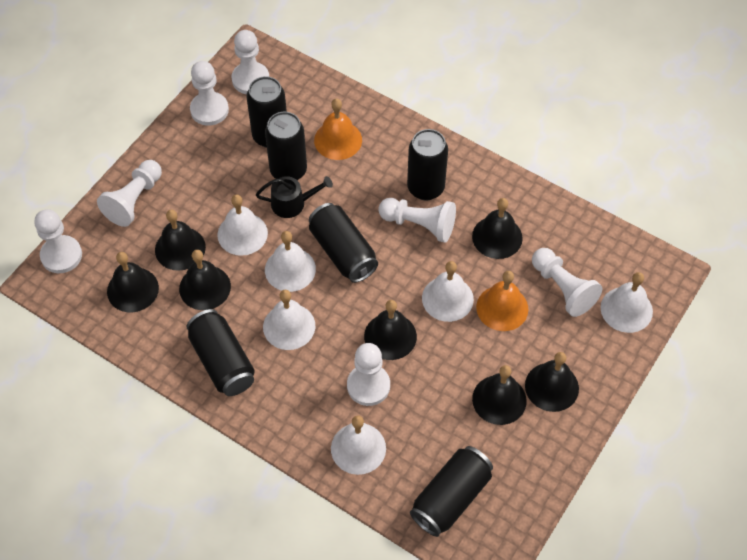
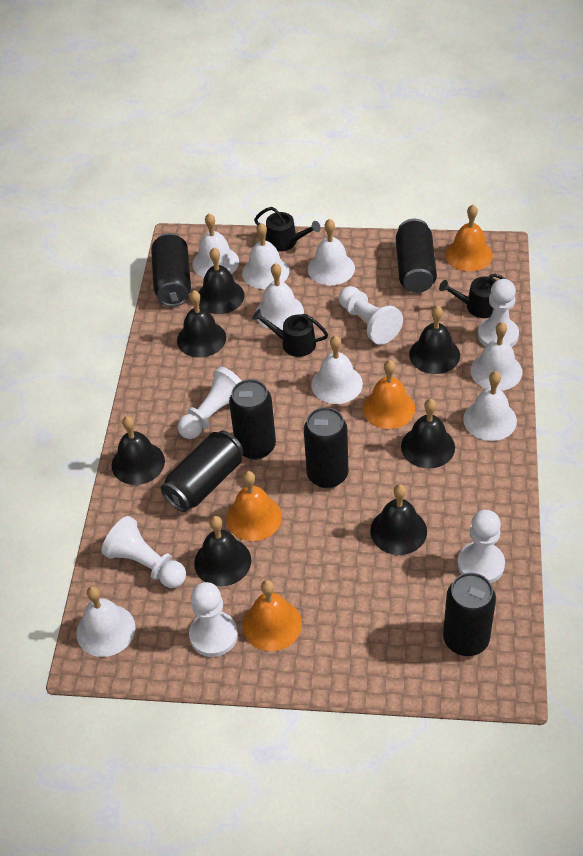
black watering can: 1 -> 3
orange bell: 2 -> 4
white bell: 6 -> 8
white pawn: 7 -> 6

